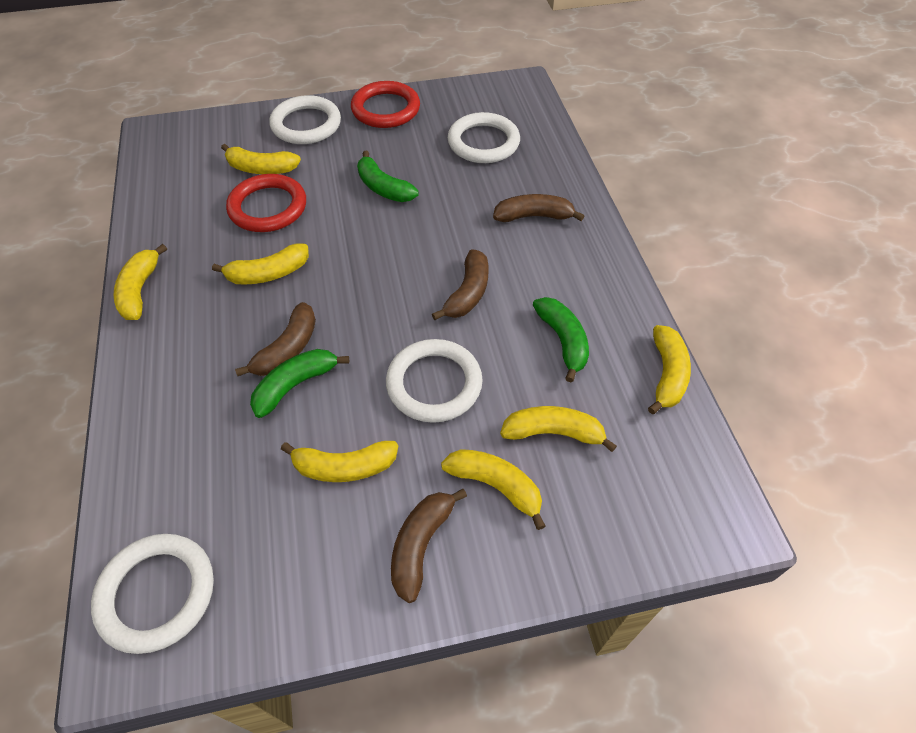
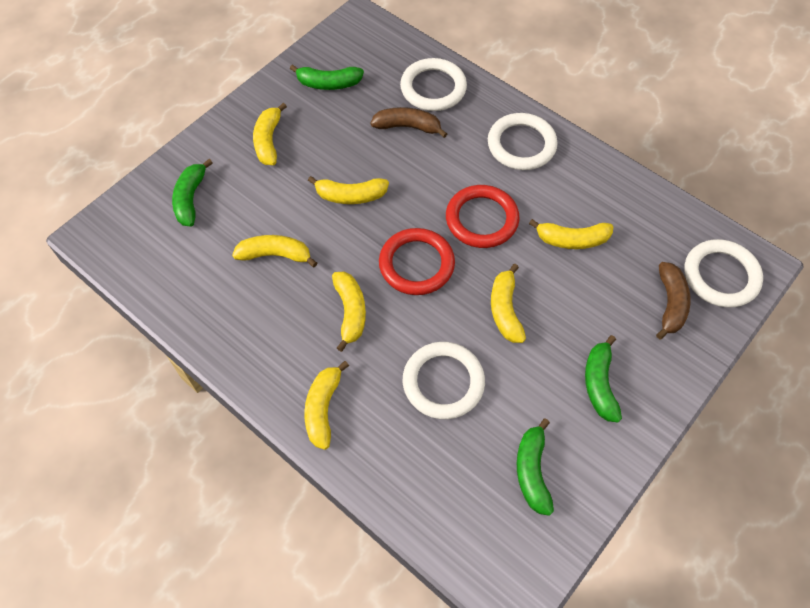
brown banana: 4 -> 2
green banana: 3 -> 4

